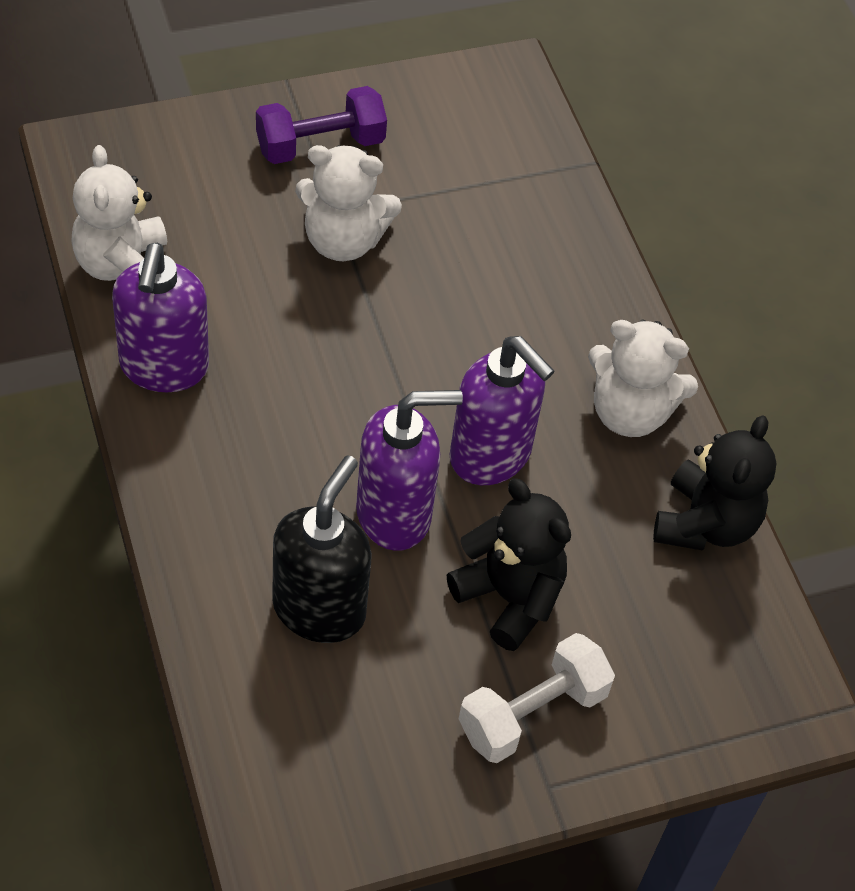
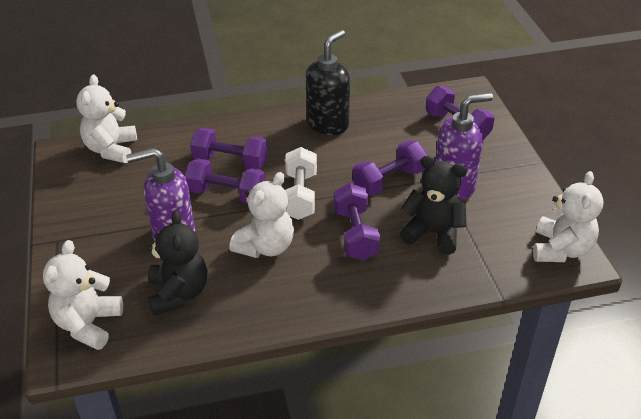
purple dumbbell: 1 -> 5
purple soap dispenser: 3 -> 2
white teddy bear: 3 -> 4

